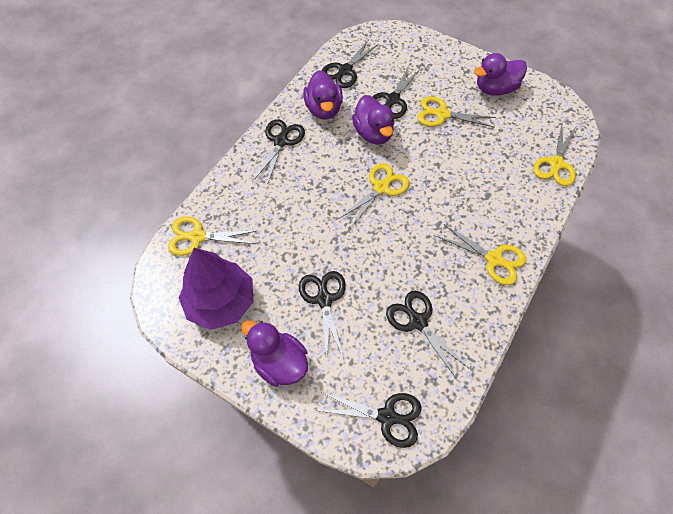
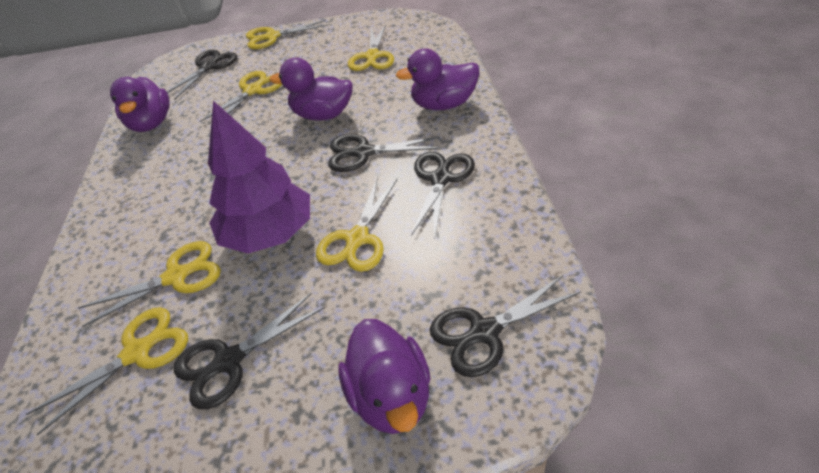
black scissors: 6 -> 5
yellow scissors: 5 -> 6

